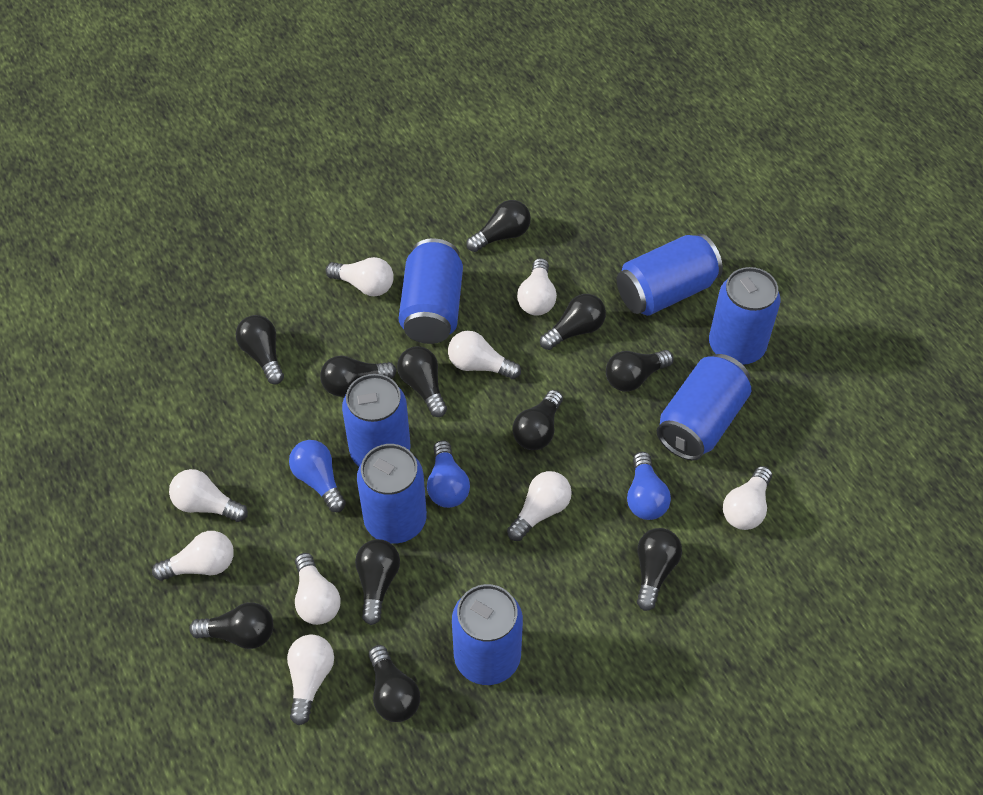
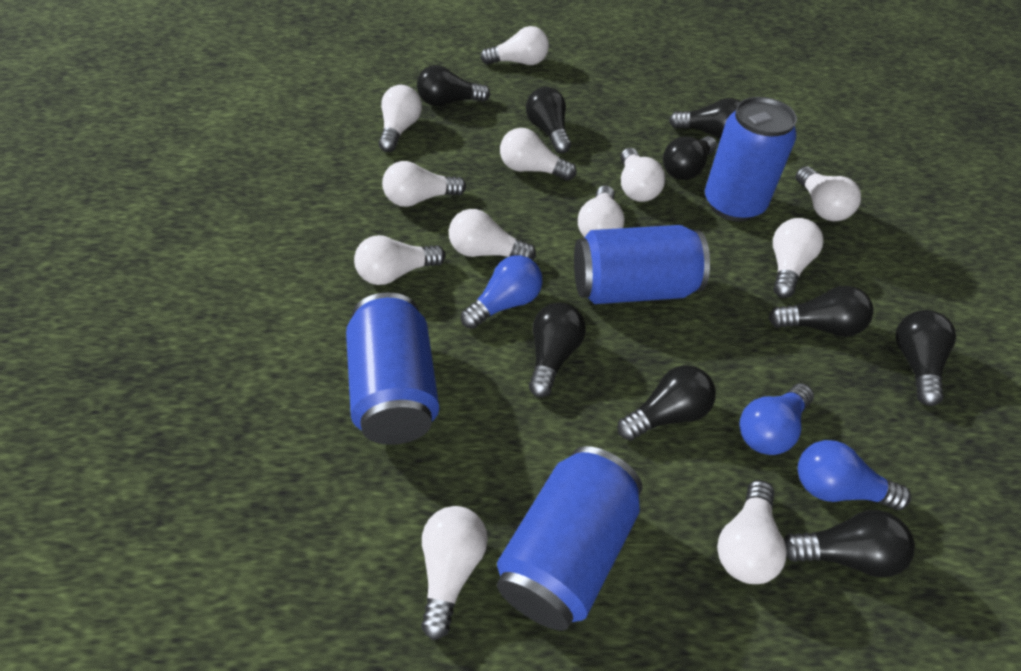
black light bulb: 11 -> 9
blue can: 7 -> 4
white light bulb: 9 -> 12

